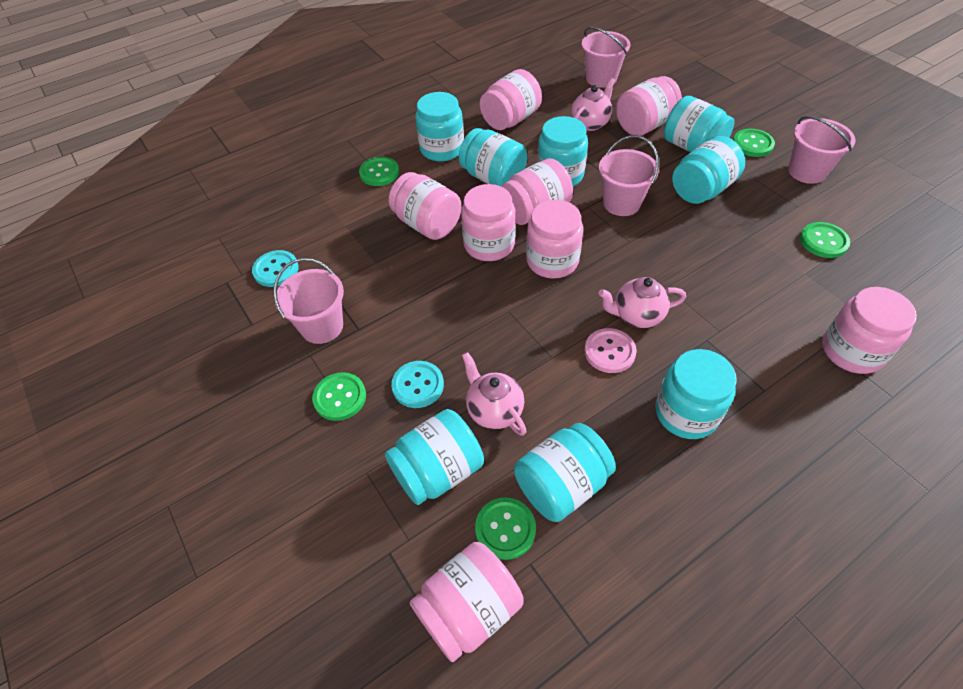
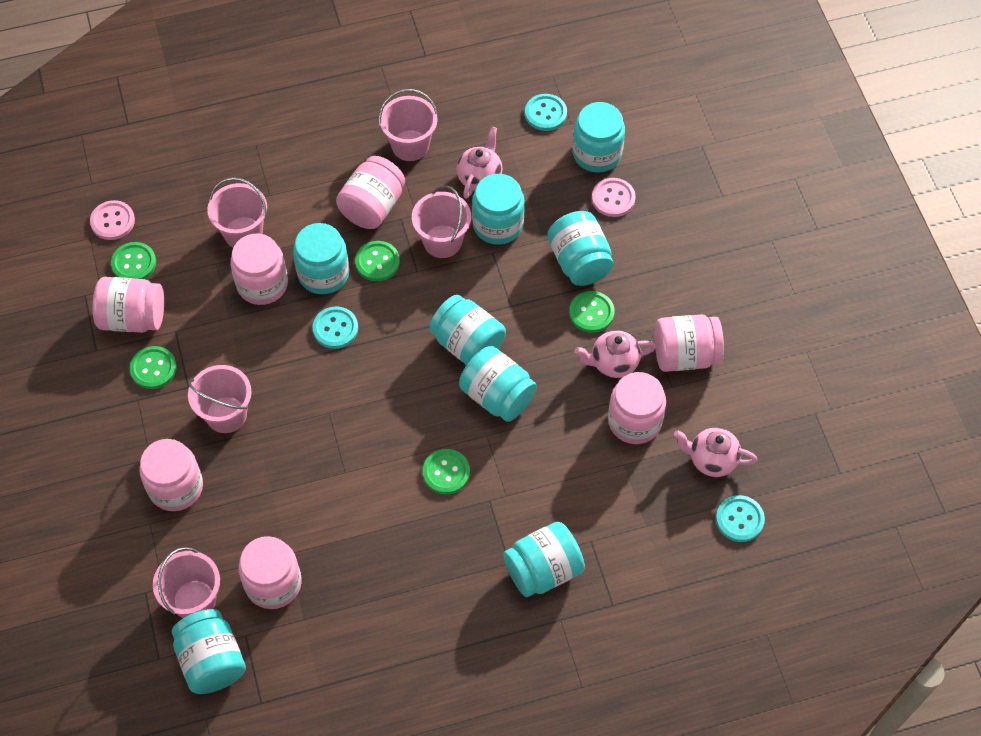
pink bucket: 4 -> 5
pink button: 1 -> 2
pink jar: 8 -> 7
turquoise button: 2 -> 3

